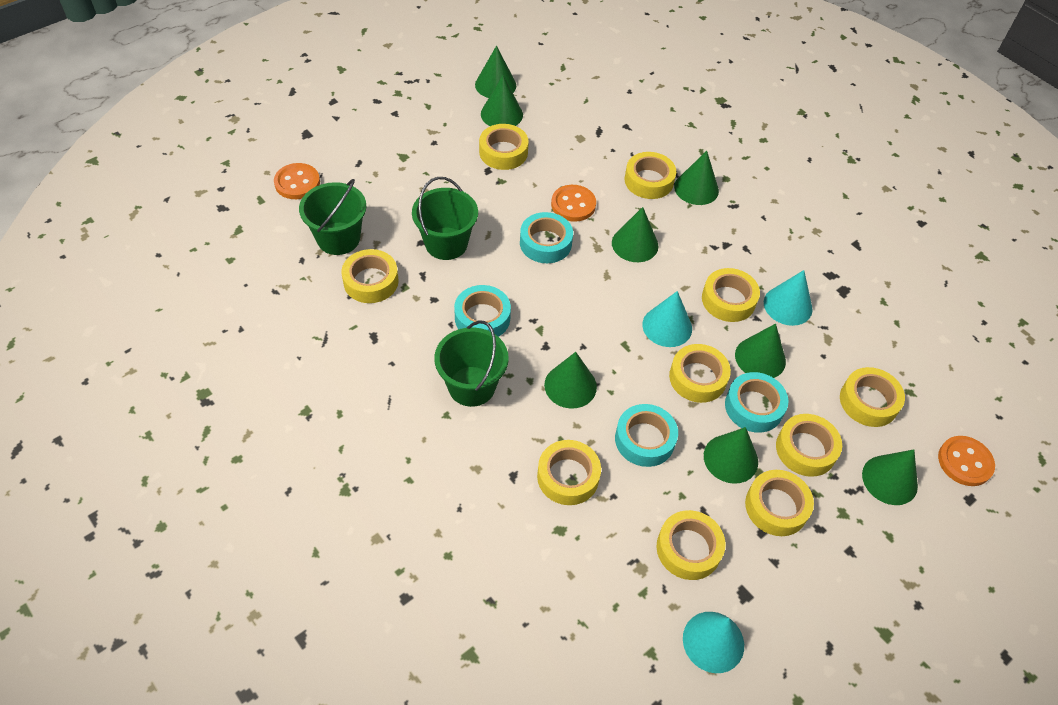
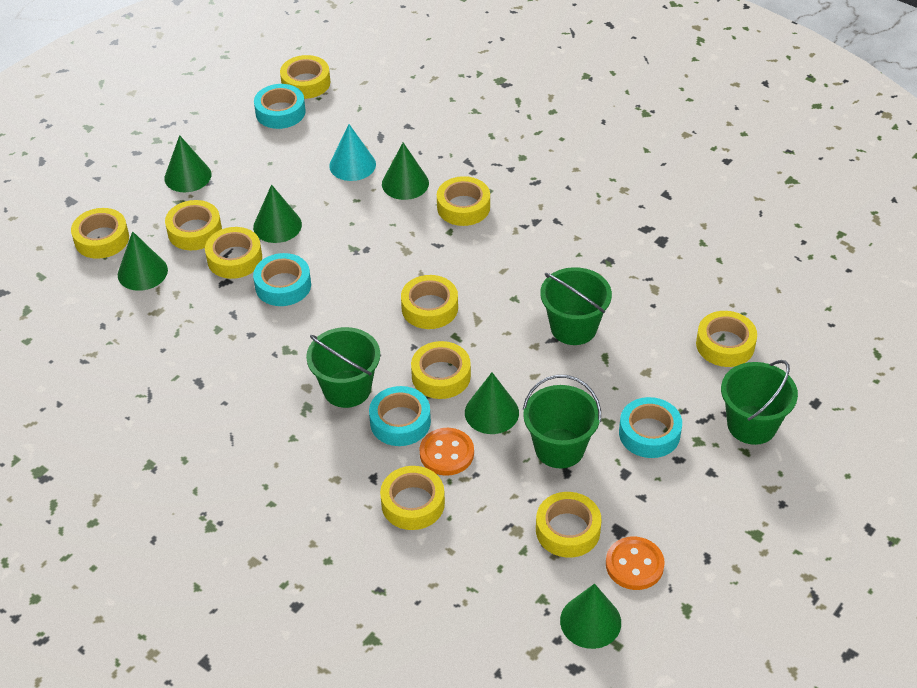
green bucket: 3 -> 4
green cone: 8 -> 6
orange button: 3 -> 2
turquoise cone: 3 -> 1

